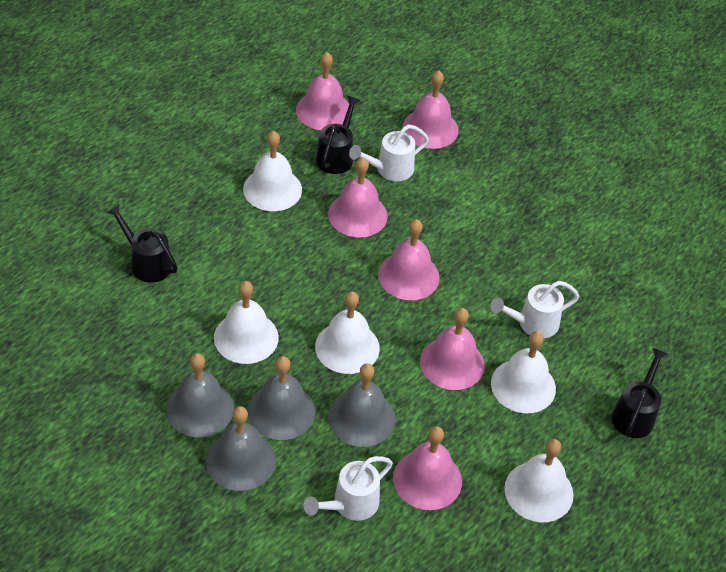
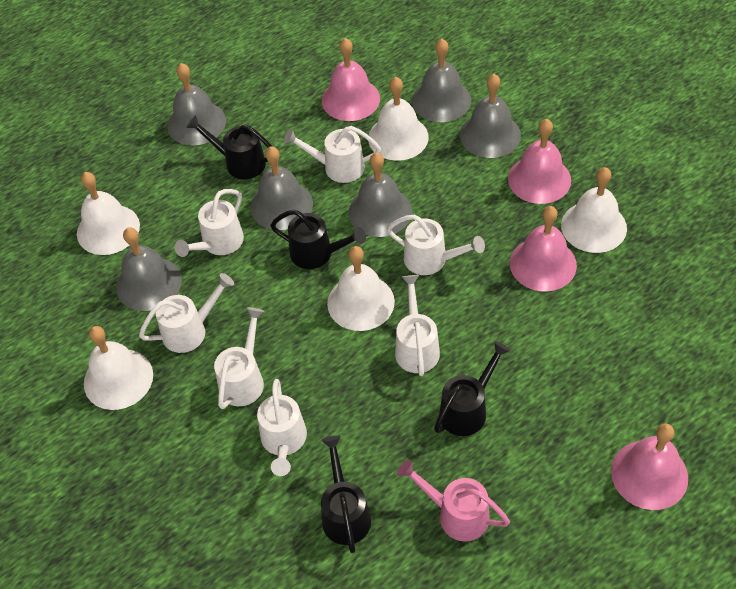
black watering can: 3 -> 4
grey bell: 4 -> 6
pink bell: 6 -> 4
pink watering can: 0 -> 1
white watering can: 3 -> 7

